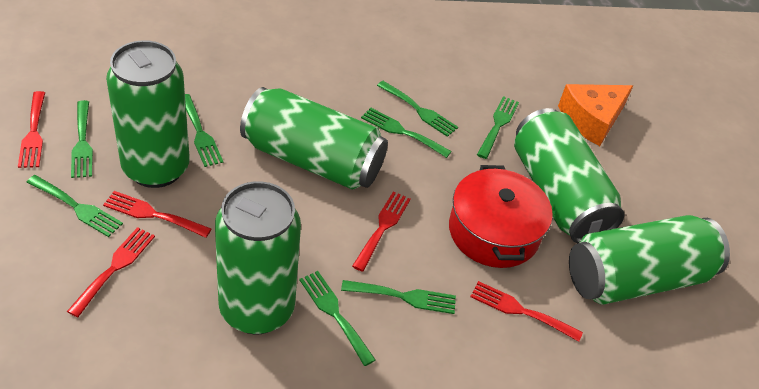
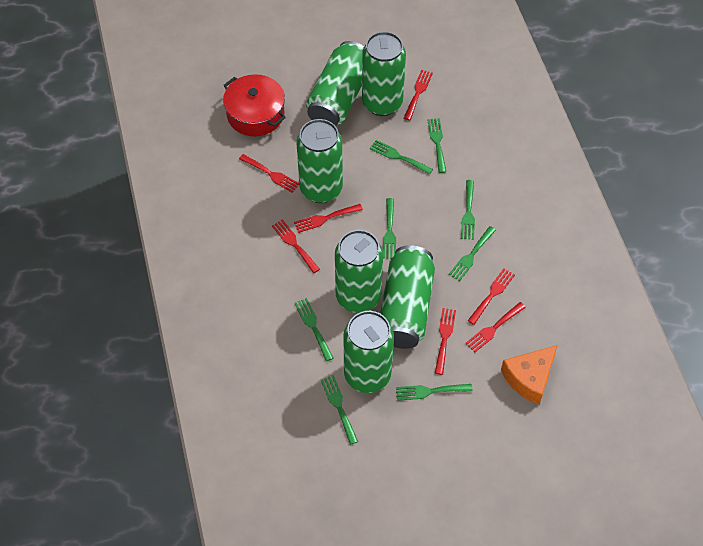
green can: 5 -> 6
red fork: 5 -> 7

